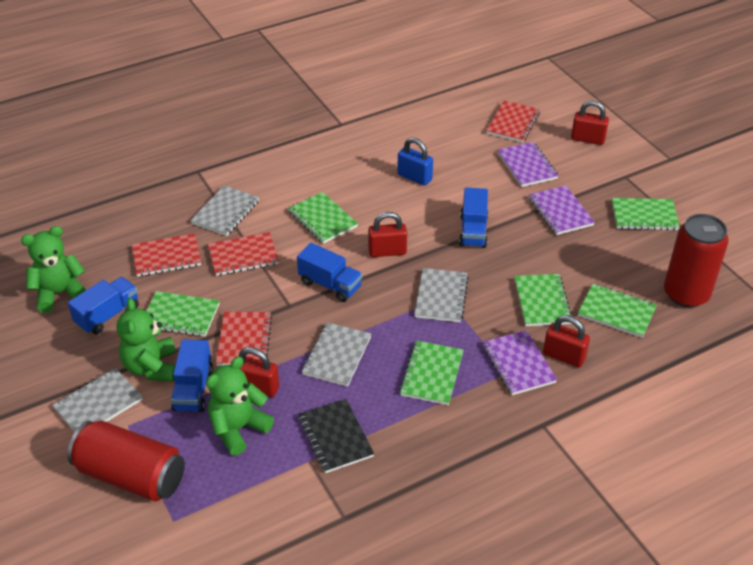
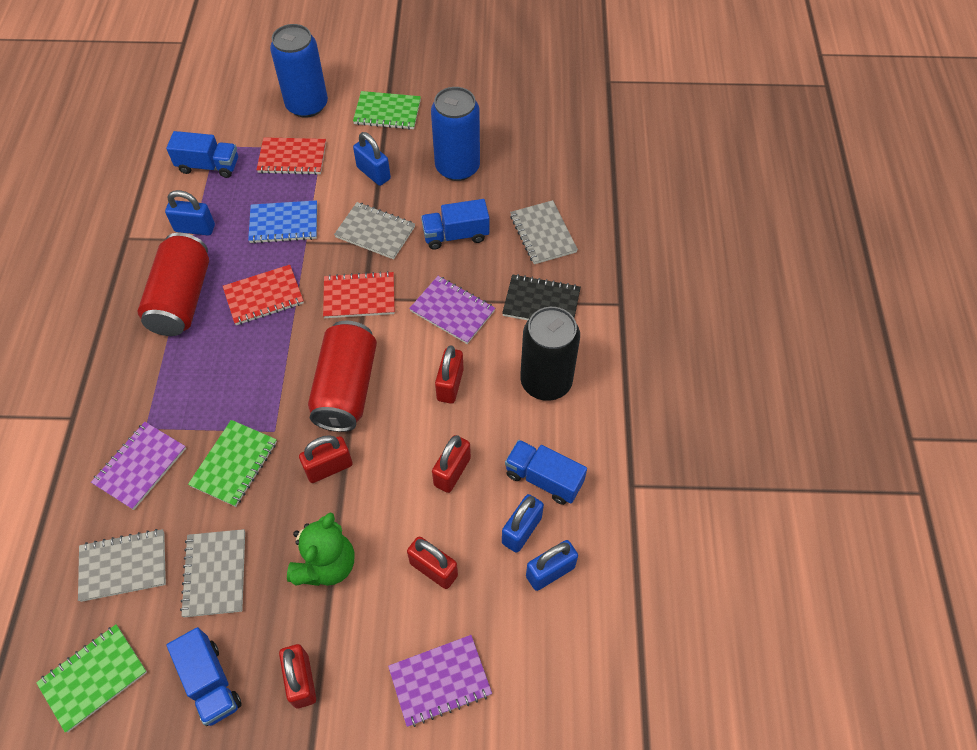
black can: 0 -> 1
blue can: 0 -> 2
blue notebook: 0 -> 1
blue padlock: 1 -> 4
green notebook: 6 -> 3
green teddy bear: 3 -> 1
red notebook: 4 -> 3
red padlock: 4 -> 5

